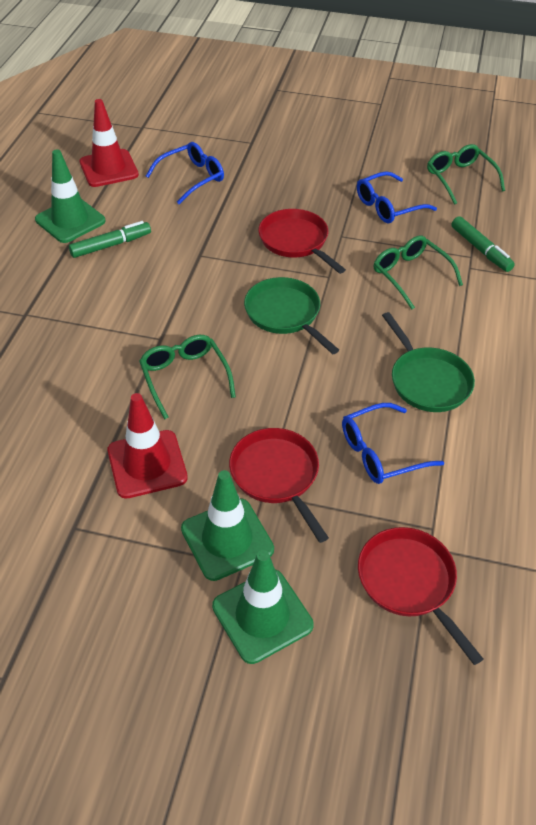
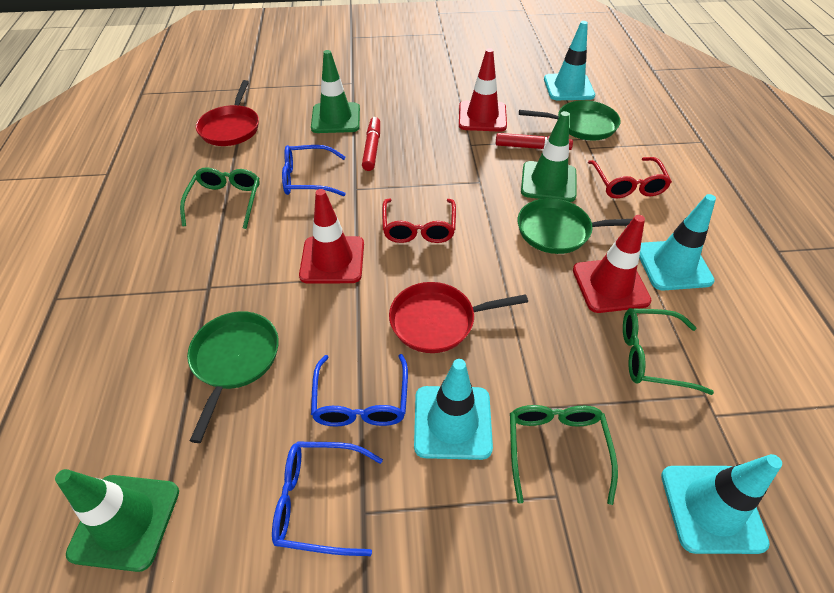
green marker: 2 -> 0
green pan: 2 -> 3
red glasses: 0 -> 2
red marker: 0 -> 2
red pan: 3 -> 2
red traffic cone: 2 -> 3
turquoise traffic cone: 0 -> 4

